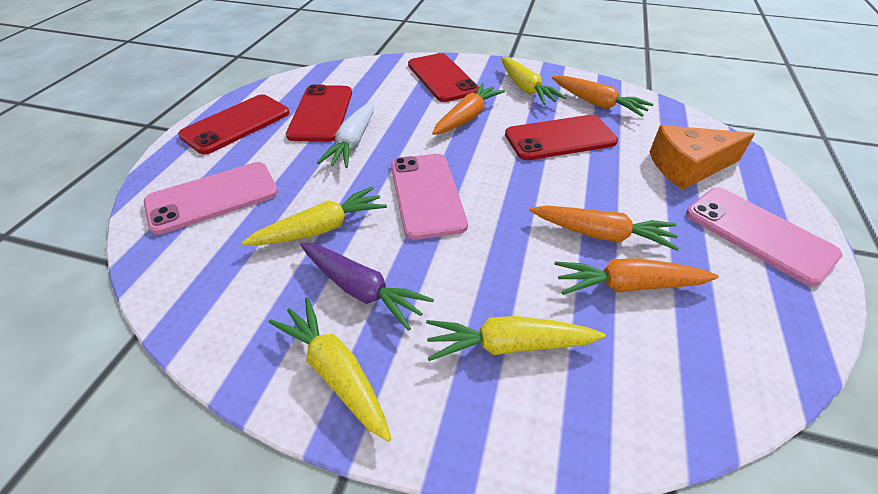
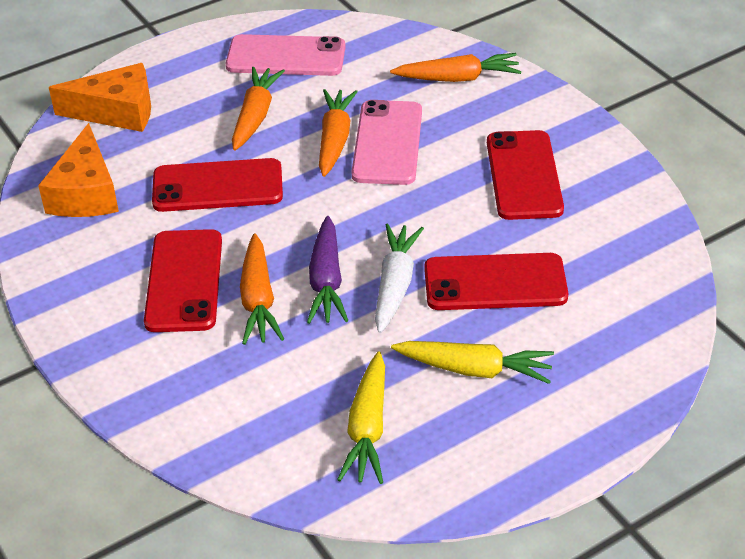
orange cheese: 1 -> 2
pink phone: 3 -> 2
yellow carrot: 4 -> 2

